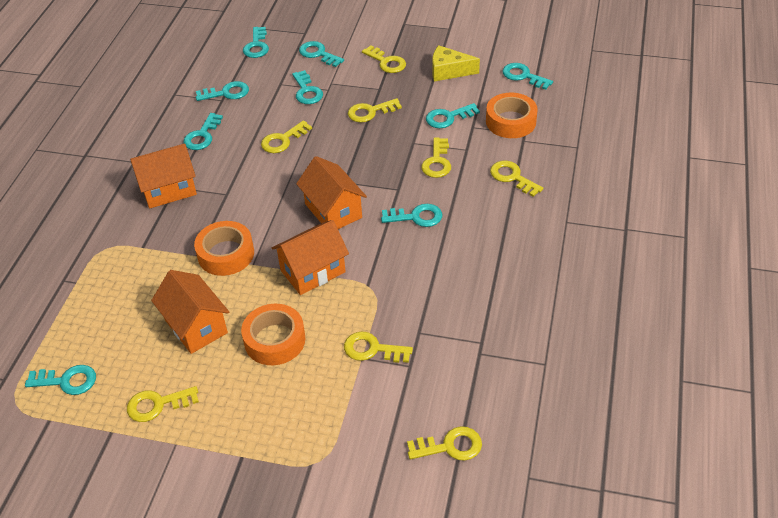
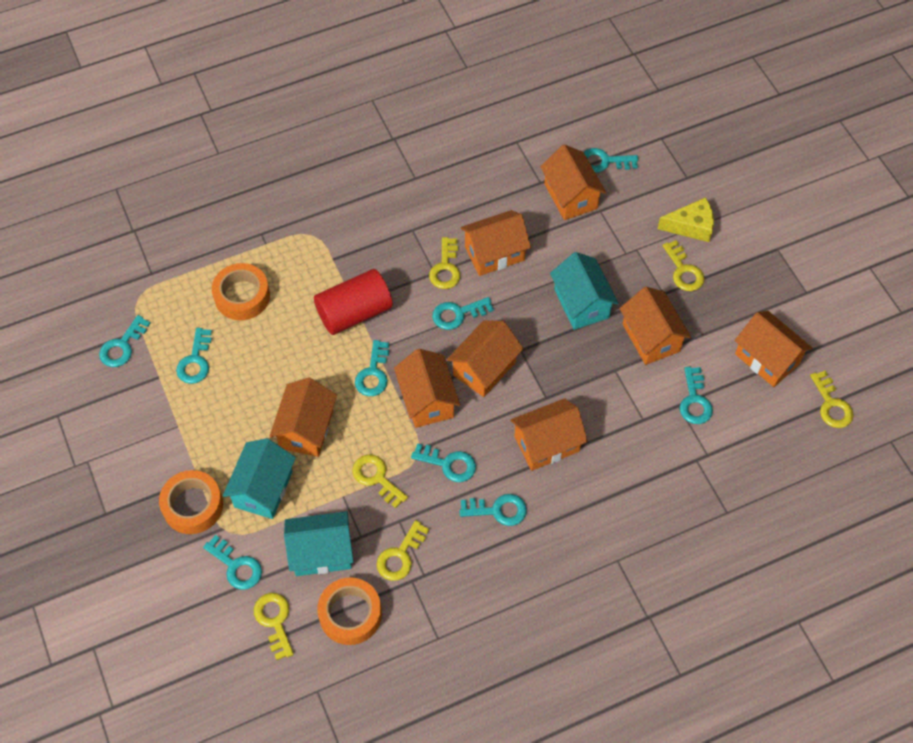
orange house: 4 -> 8
red cylinder: 0 -> 1
turquoise house: 0 -> 3
yellow key: 8 -> 6

